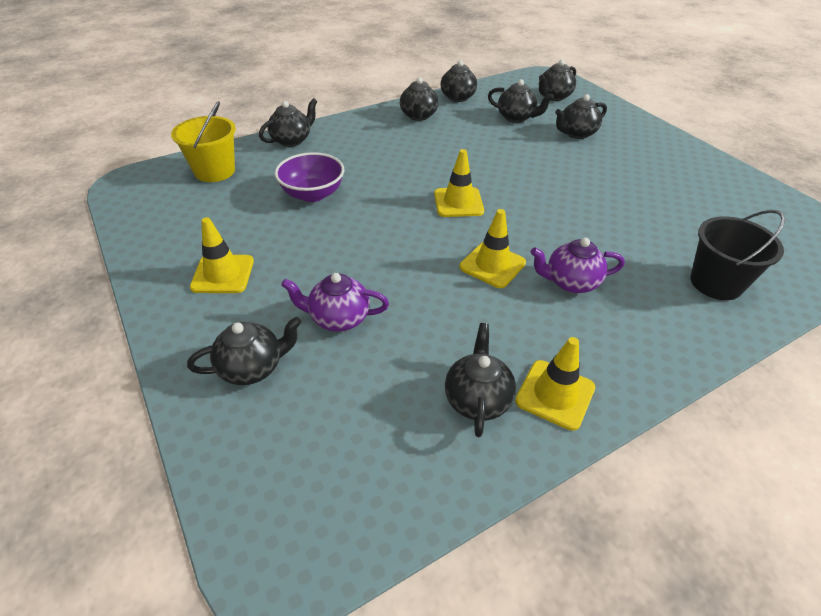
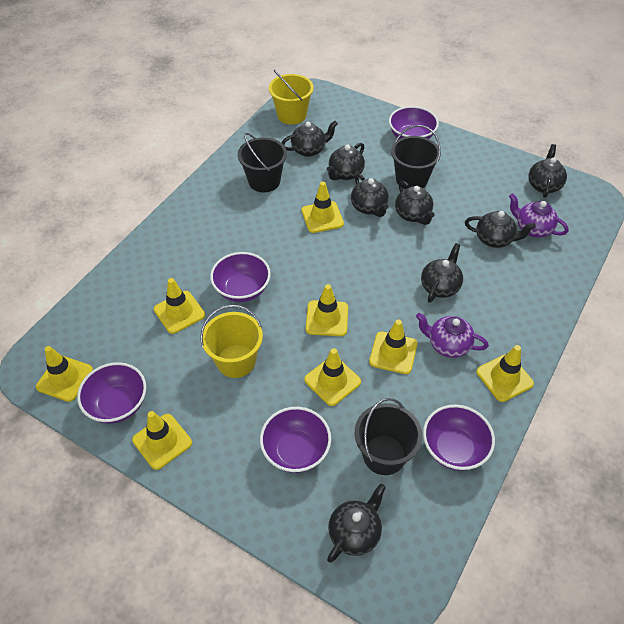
black bucket: 1 -> 3
purple bowl: 1 -> 5
yellow bucket: 1 -> 2
yellow traffic cone: 4 -> 8

